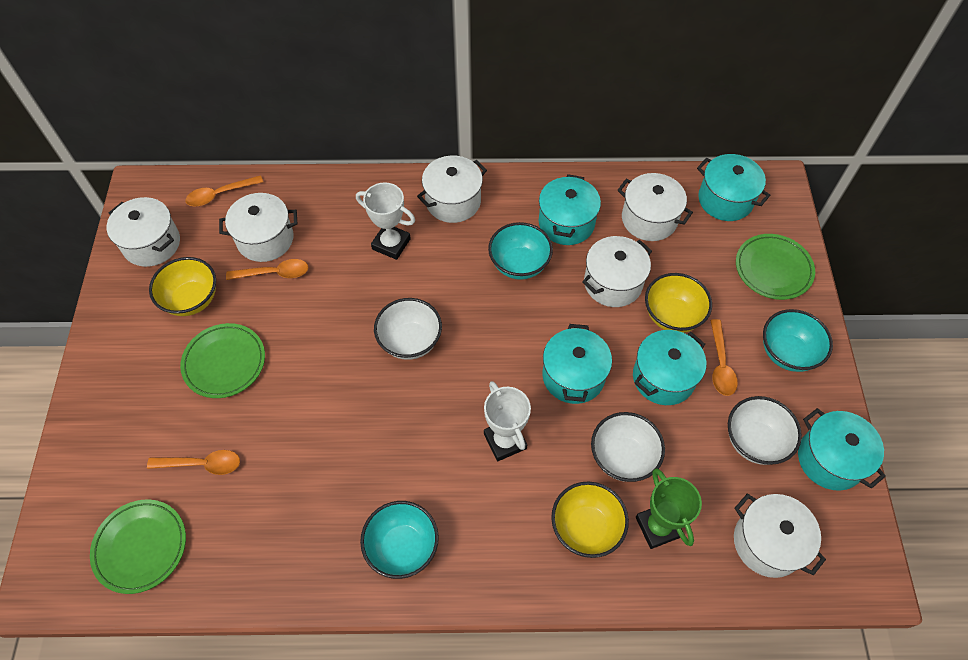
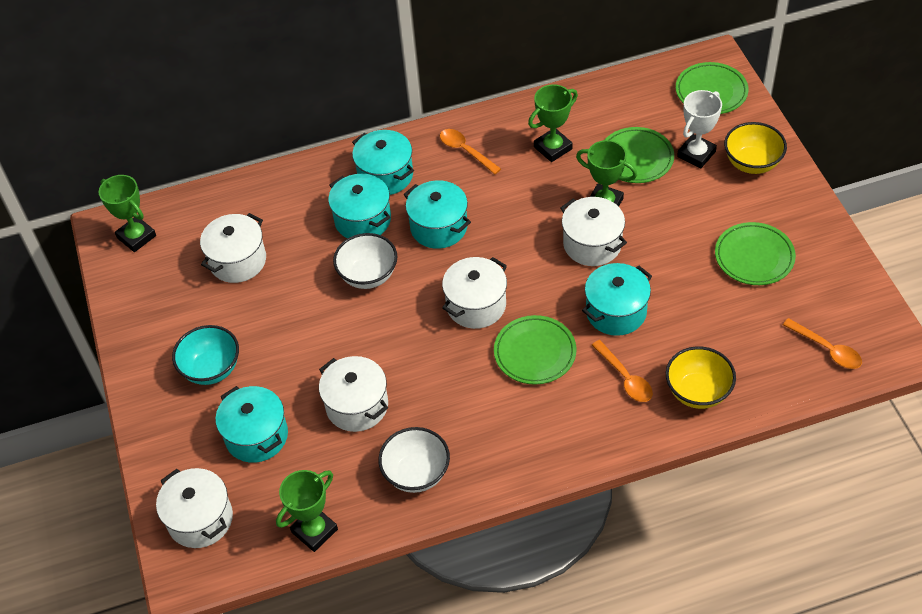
green plate: 3 -> 4
green trophy: 1 -> 4
orange spoon: 4 -> 3
turquoise bowl: 3 -> 1
white bowl: 3 -> 2
white pot: 6 -> 5
white trophy: 2 -> 1
yellow bowl: 3 -> 2

